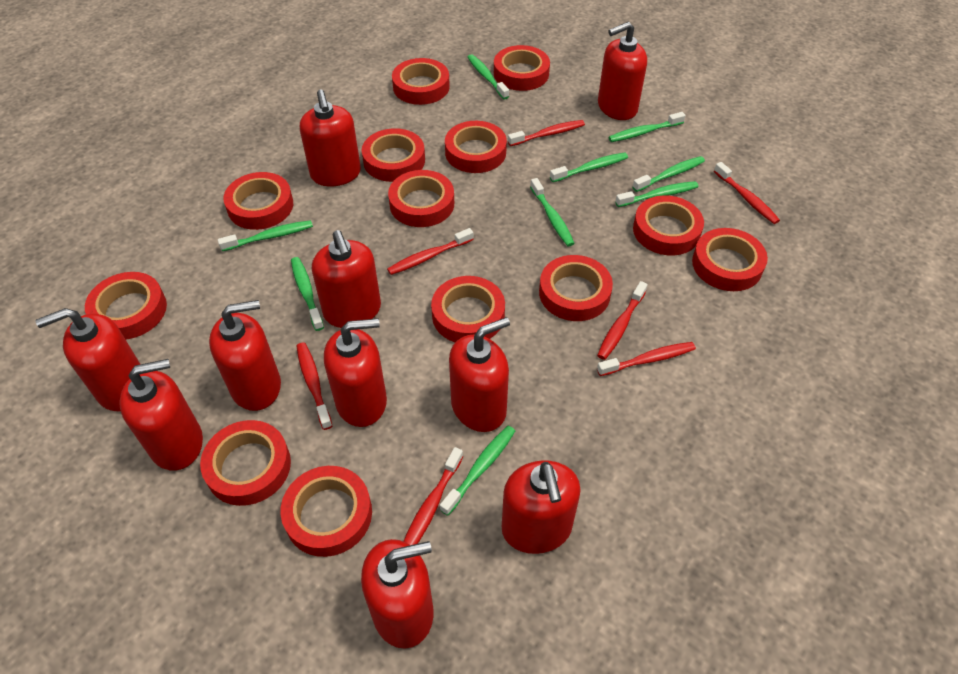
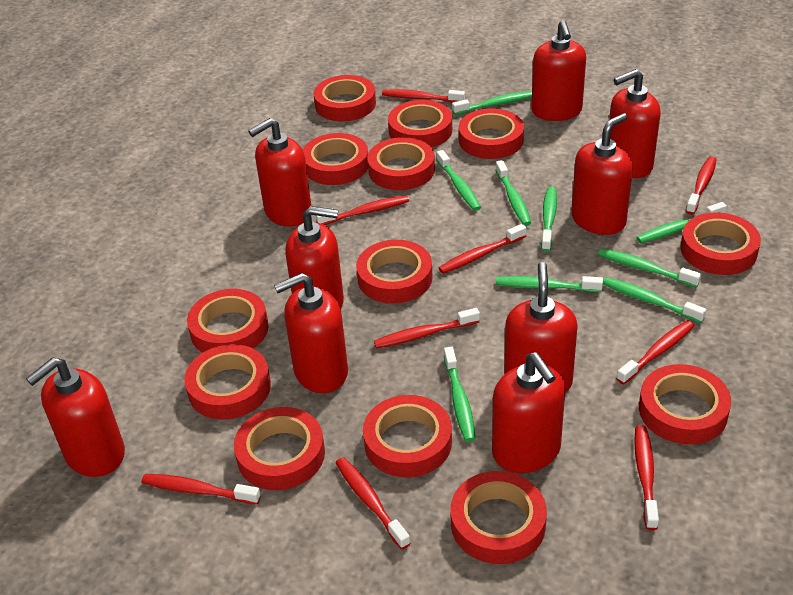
red soap dispenser: 10 -> 9
red toothbrush: 7 -> 9

